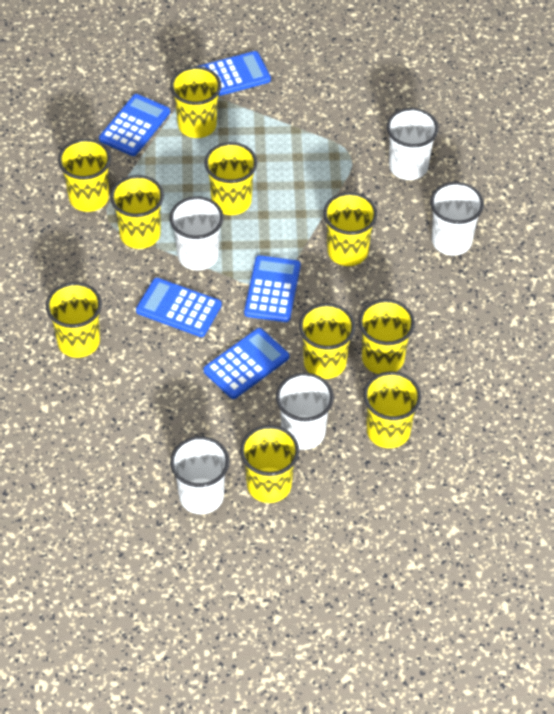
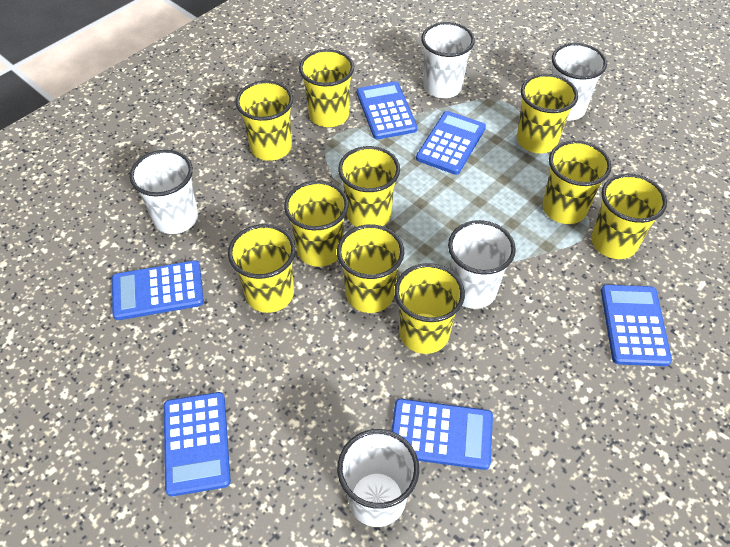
blue calculator: 5 -> 6

